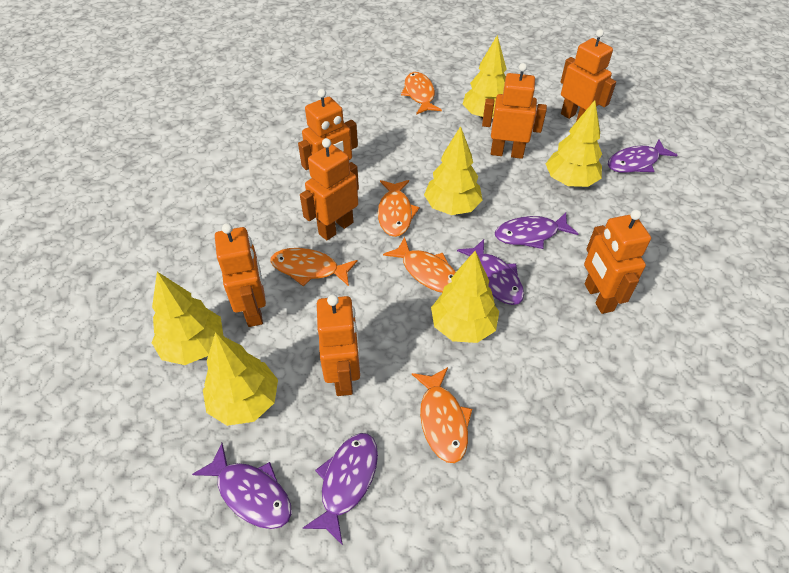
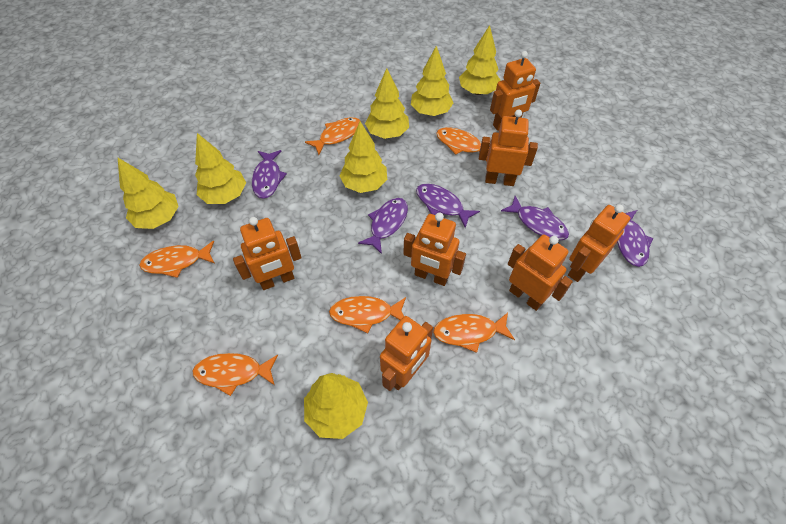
orange fish: 5 -> 6
yellow tree: 6 -> 7

